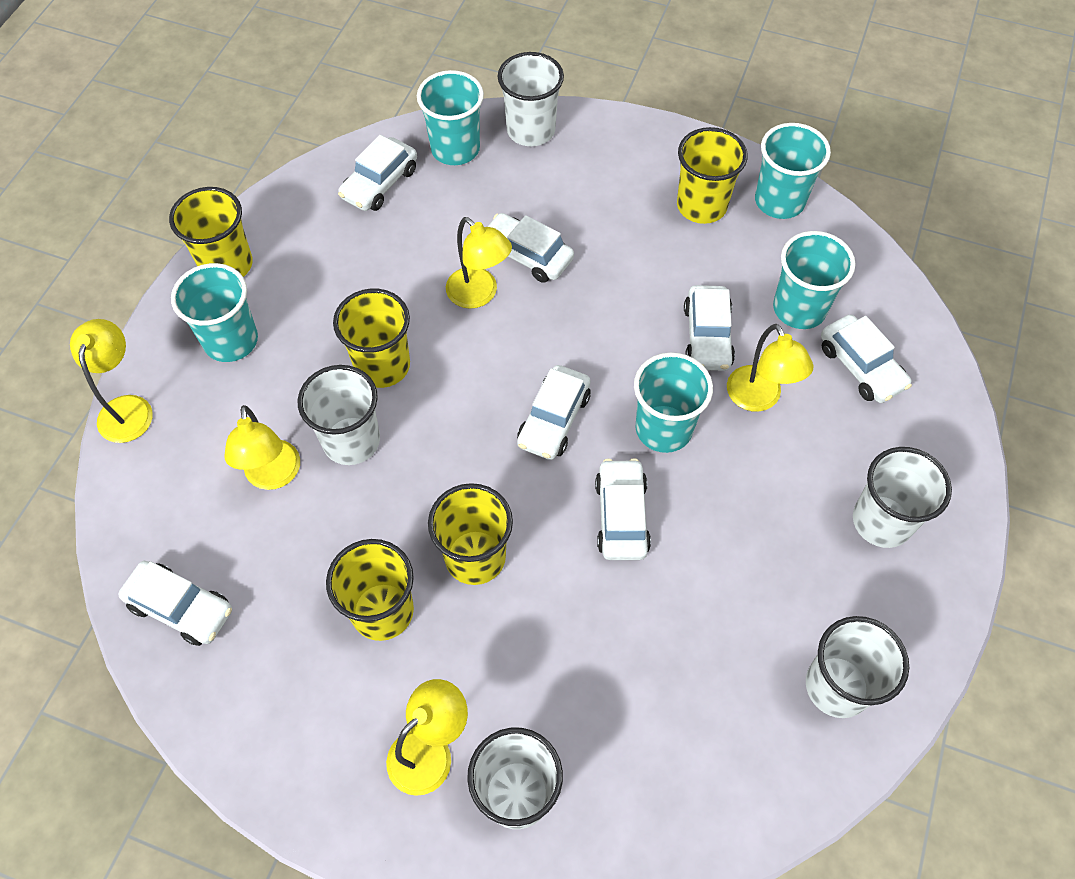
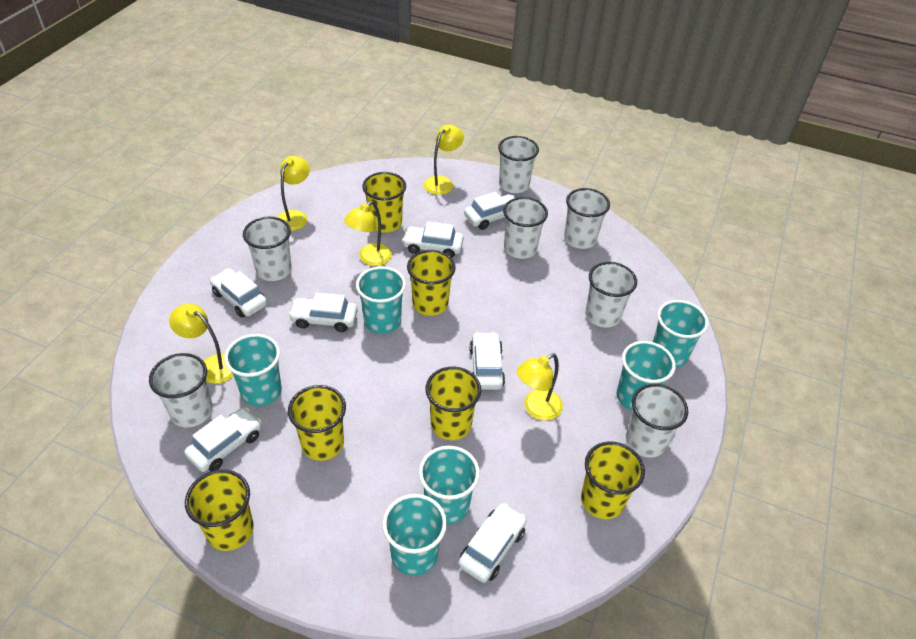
turquoise cup: 5 -> 6
white cup: 5 -> 7
yellow cup: 5 -> 6

